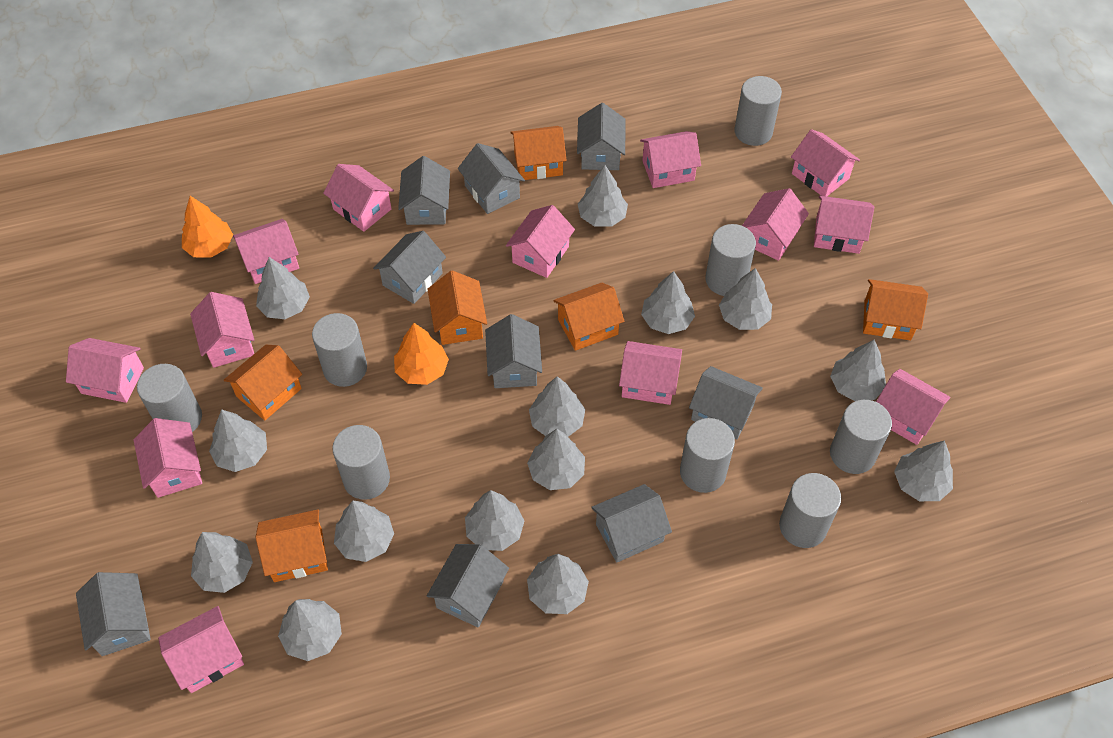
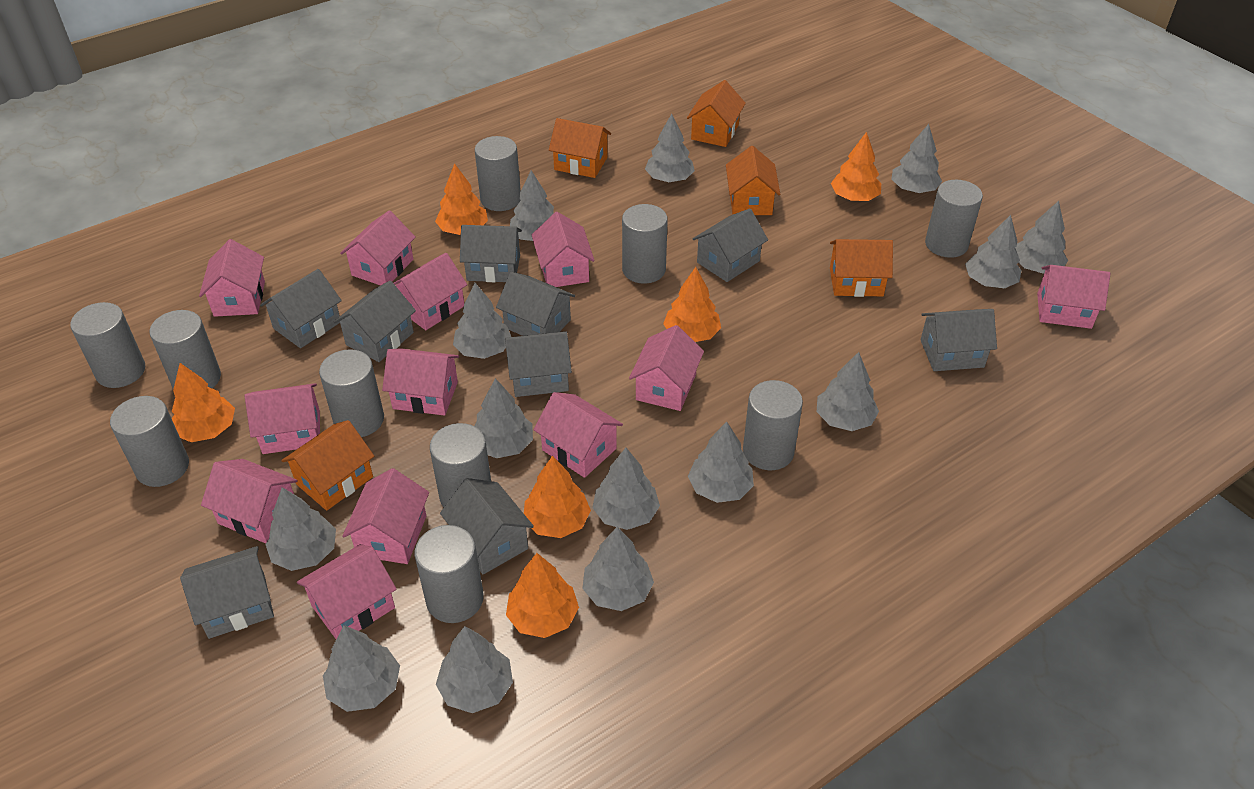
grey cylinder: 8 -> 10
orange house: 6 -> 5
orange tree: 2 -> 6
pink house: 13 -> 12

